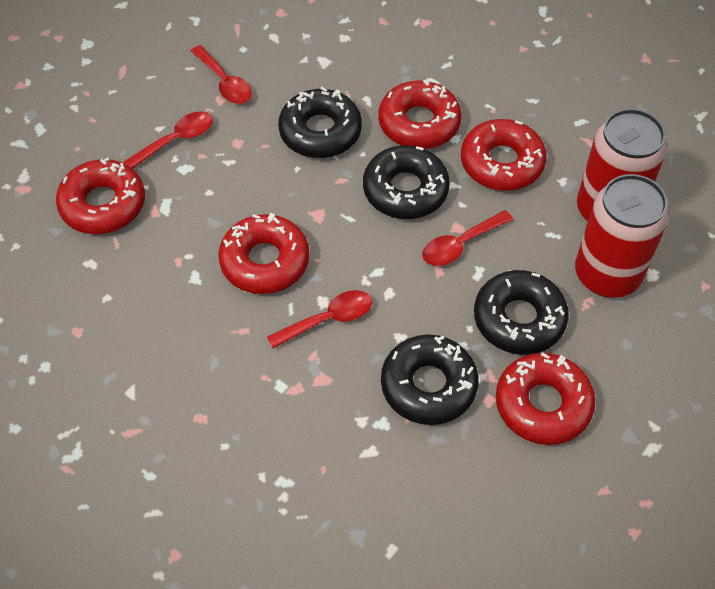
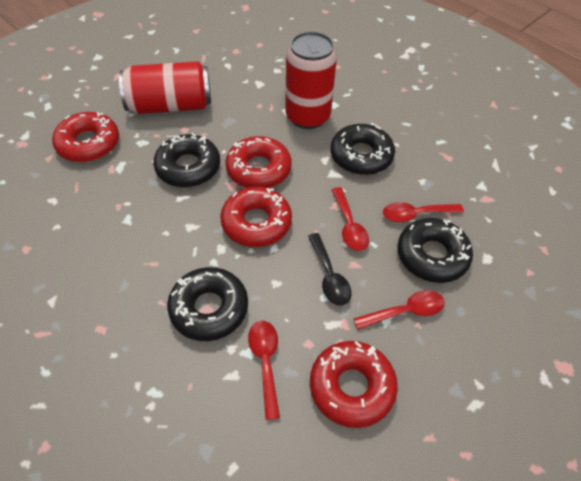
black spoon: 0 -> 1
red donut: 5 -> 4

